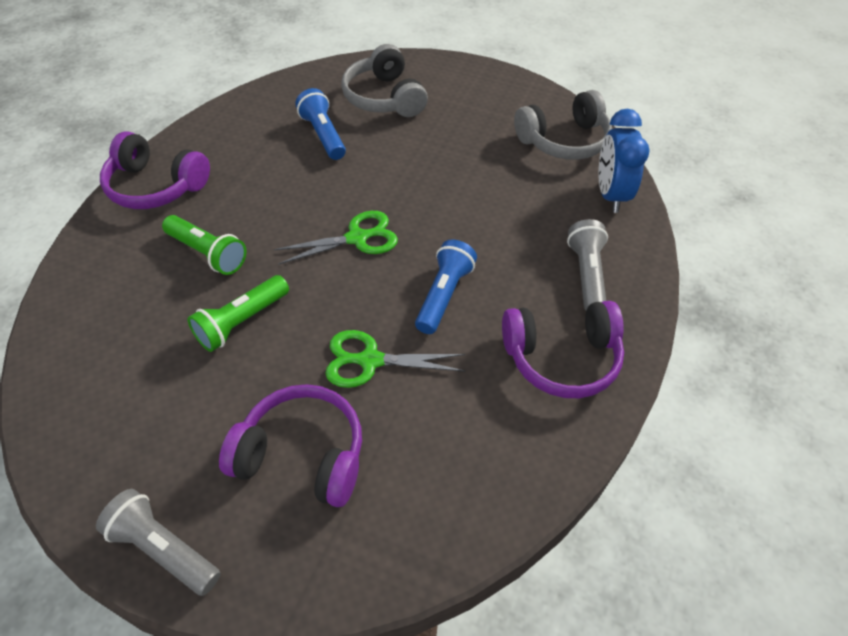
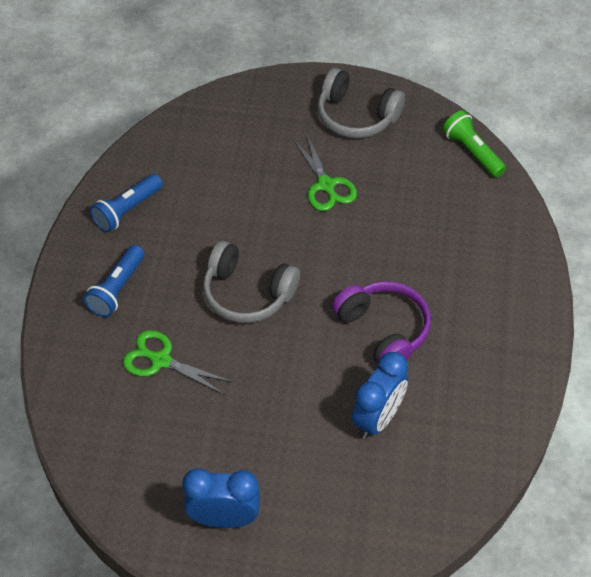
blue clock: 1 -> 2
green flashlight: 2 -> 1
grey flashlight: 2 -> 0
purple headphones: 3 -> 1

